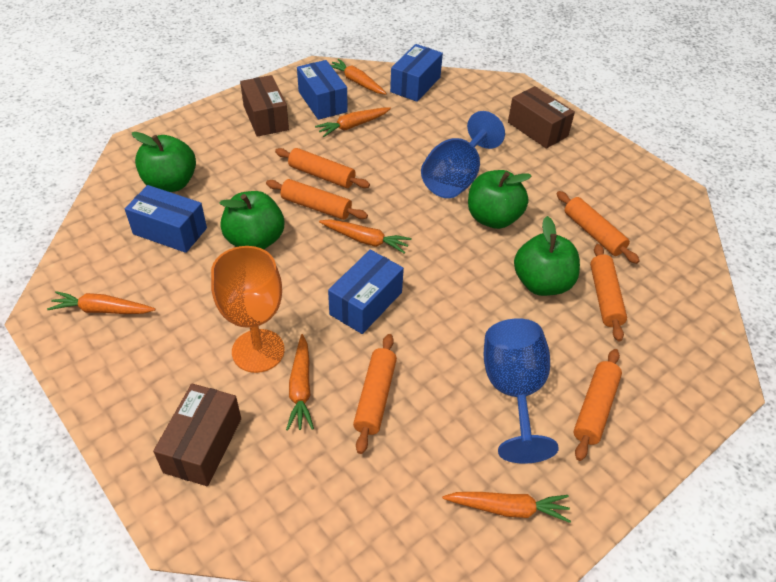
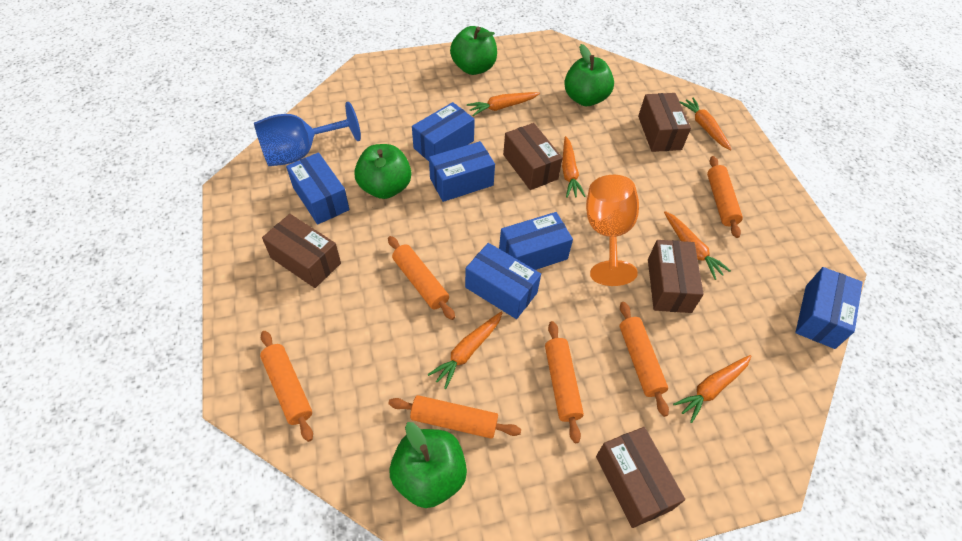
blue box: 4 -> 6
blue goblet: 2 -> 1
brown box: 3 -> 5

